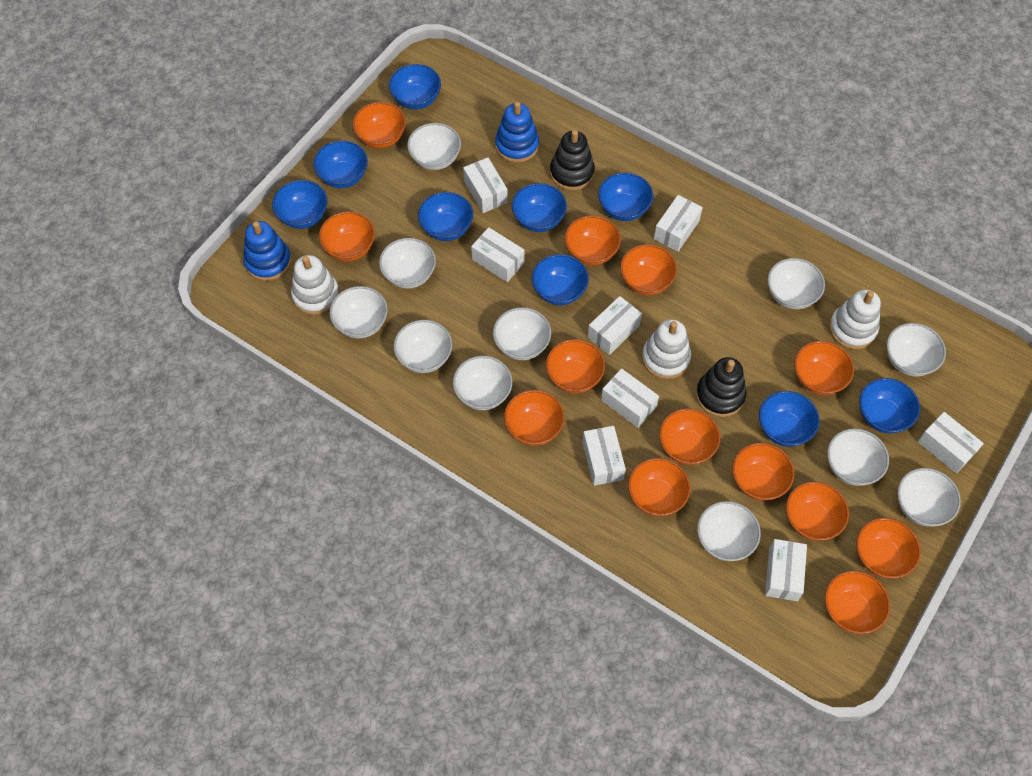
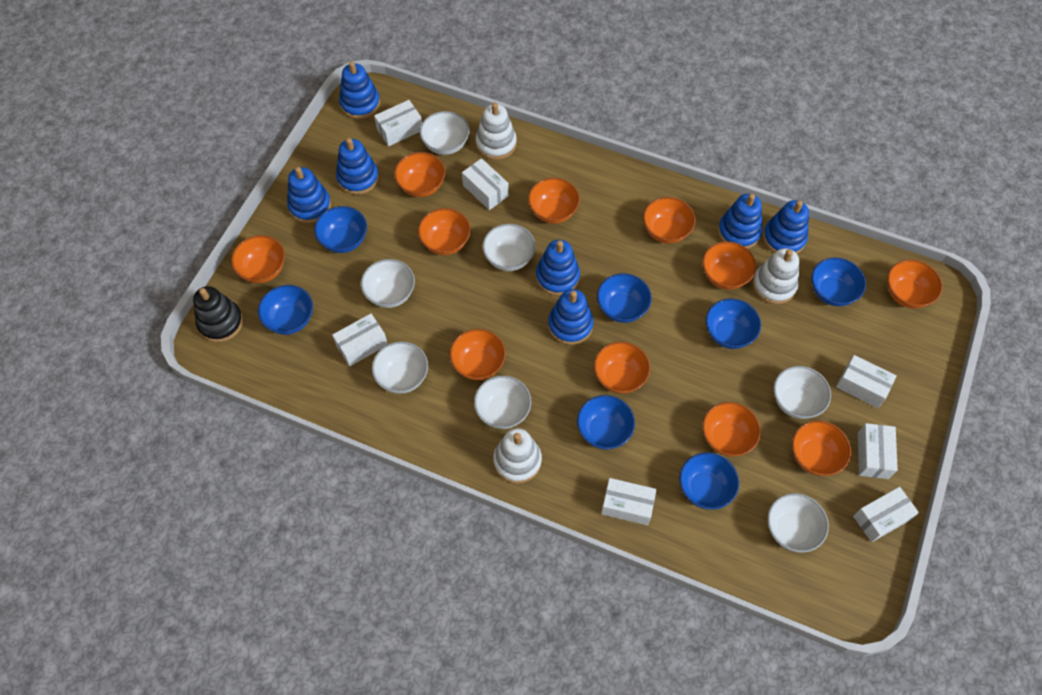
black stacking toy: 2 -> 1
blue bowl: 9 -> 7
blue stacking toy: 2 -> 7
orange bowl: 13 -> 11
white bowl: 11 -> 7
white box: 8 -> 7

